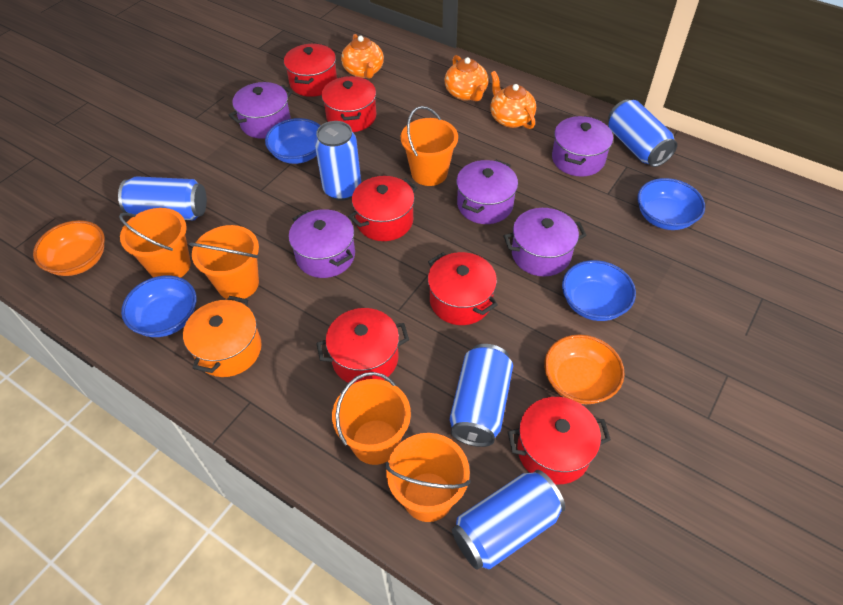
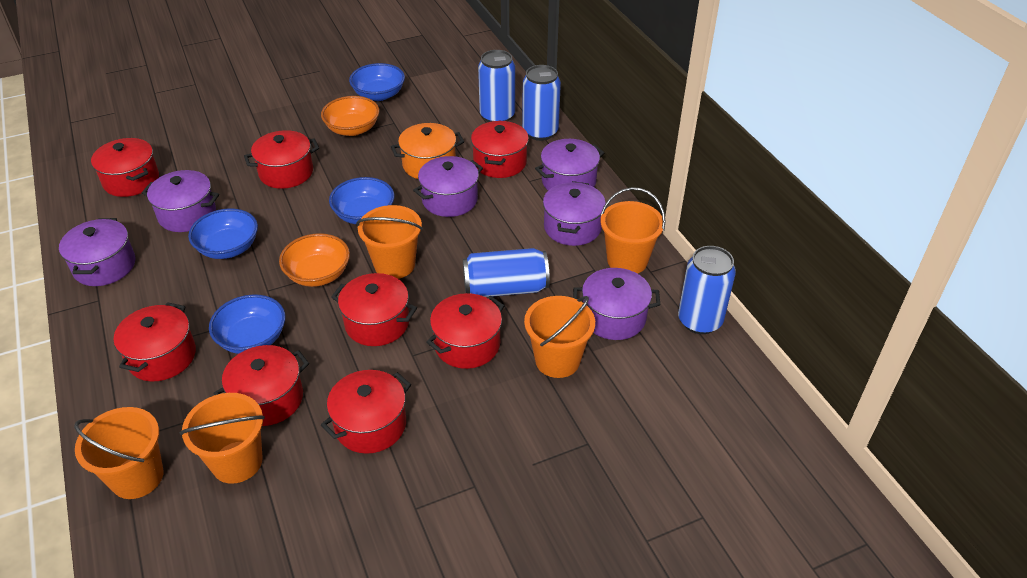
blue can: 5 -> 4
orange teapot: 3 -> 0
purple pot: 5 -> 6
red pot: 6 -> 8

